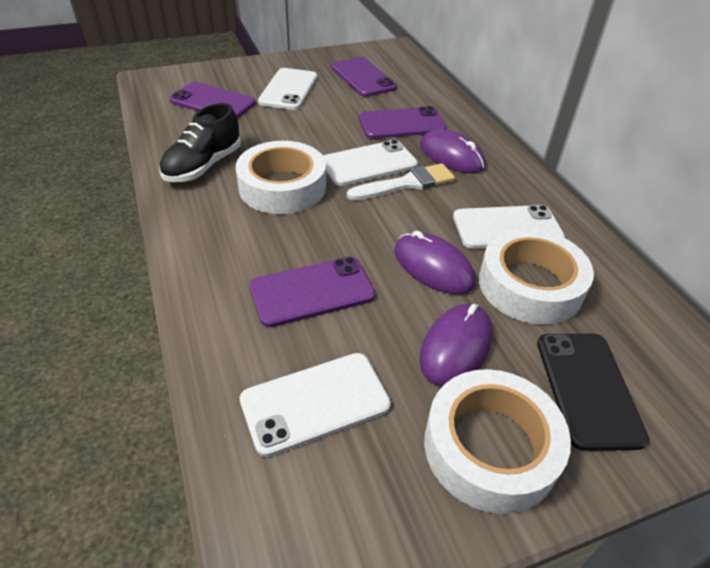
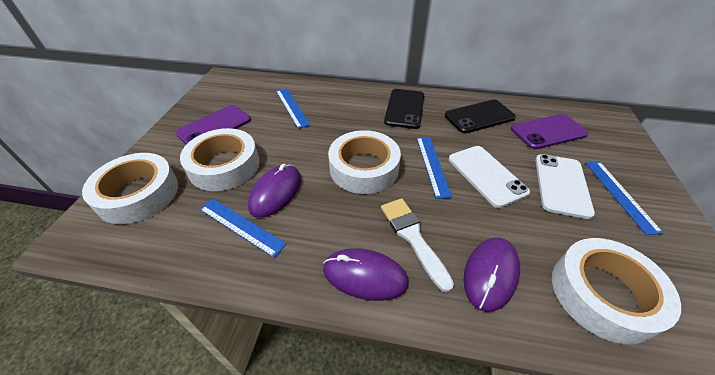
black phone: 1 -> 2
black shoe: 1 -> 0
blue ruler: 0 -> 4
purple phone: 4 -> 2
white phone: 4 -> 2
white tape: 3 -> 4

